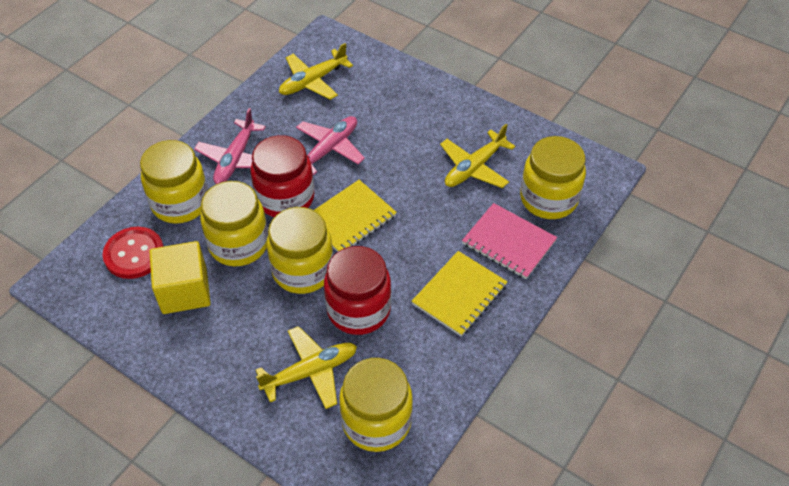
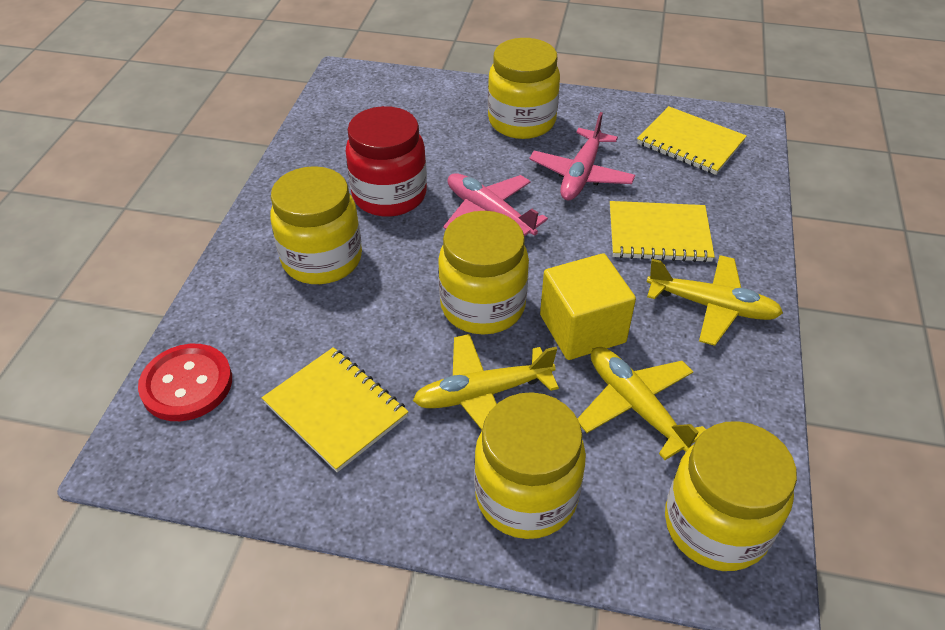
pink notebook: 1 -> 0
red jar: 2 -> 1
yellow notebook: 2 -> 3

